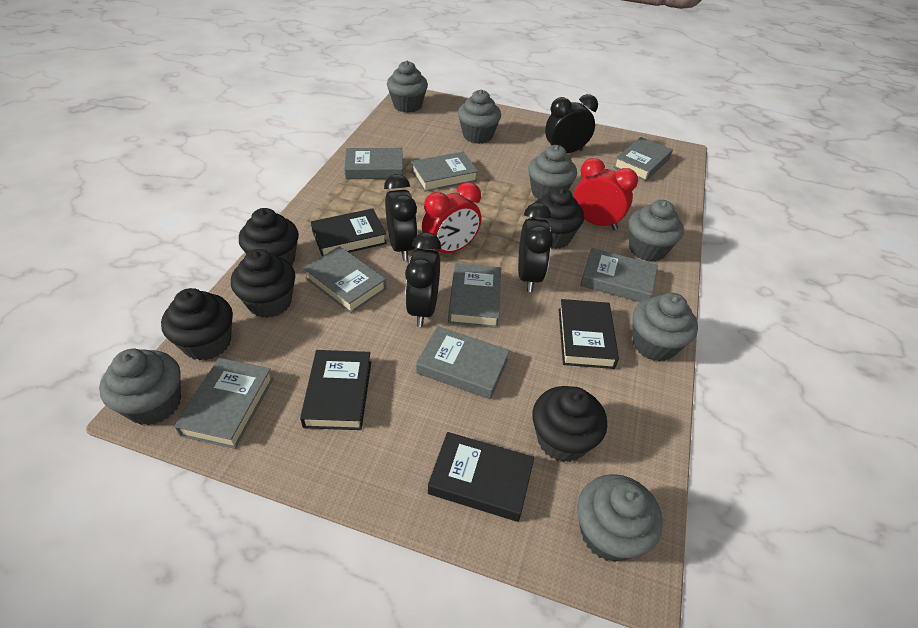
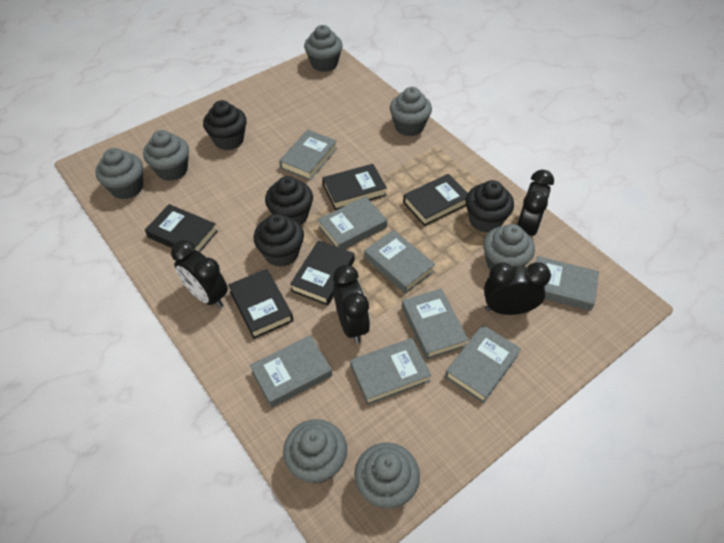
black book: 4 -> 5
black cupcake: 5 -> 4
red clock: 2 -> 0

